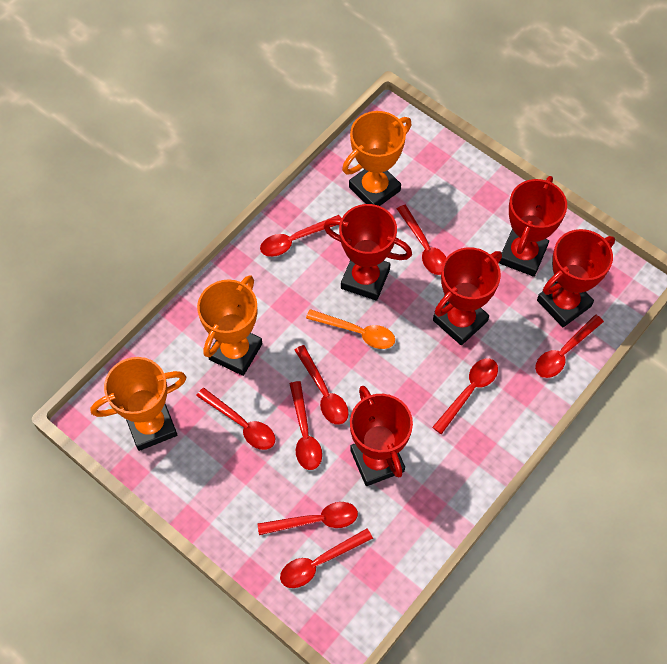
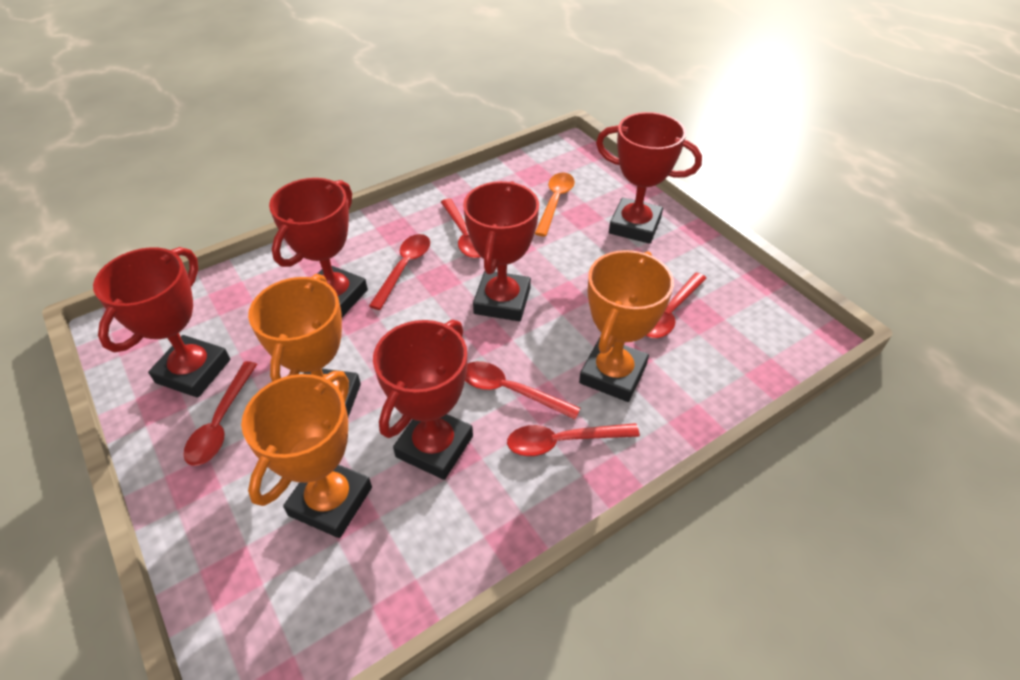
red spoon: 9 -> 6

